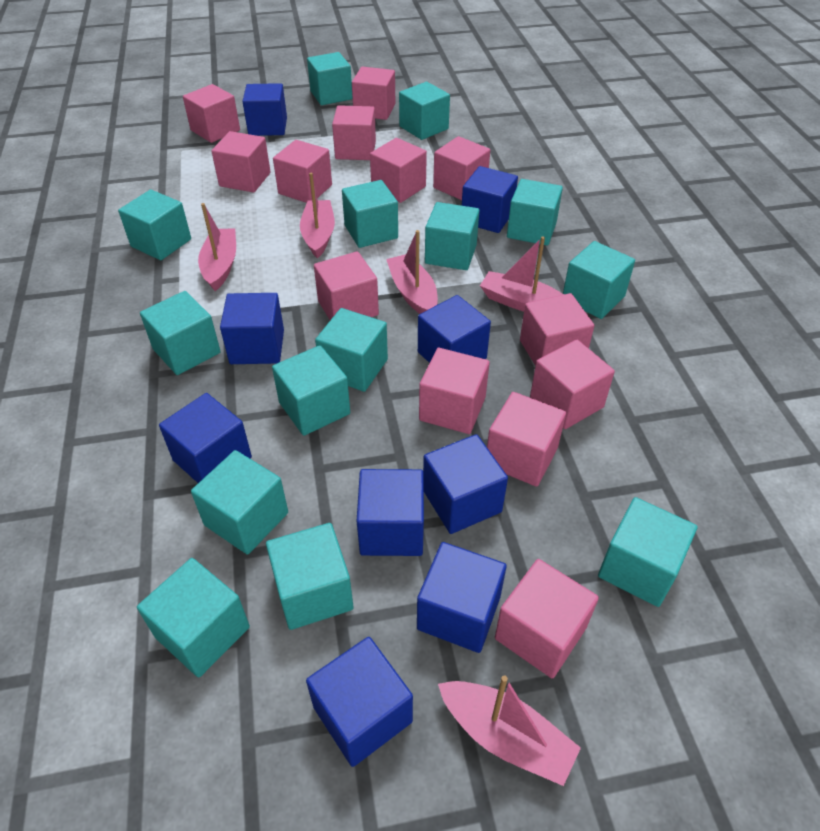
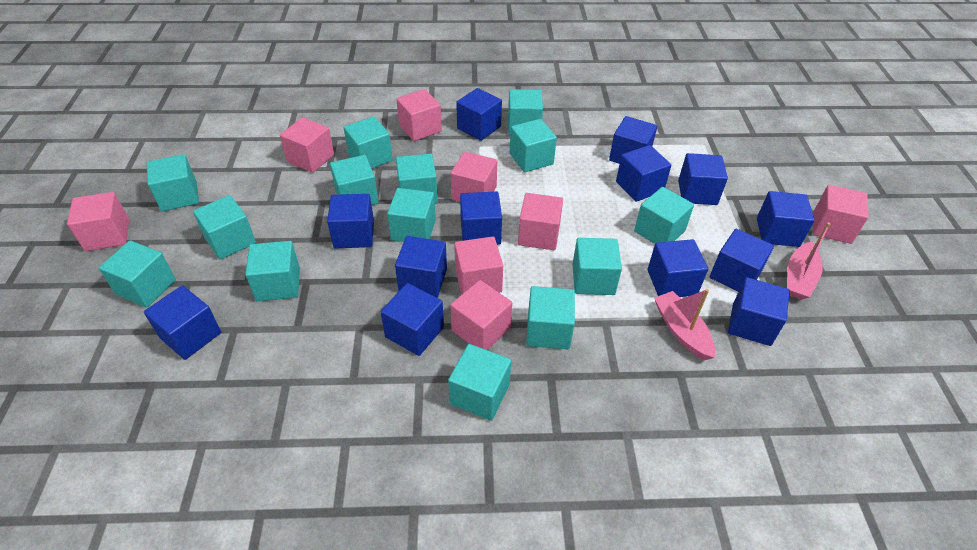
blue cube: 9 -> 13
pink boat: 5 -> 2
pink cube: 13 -> 8

